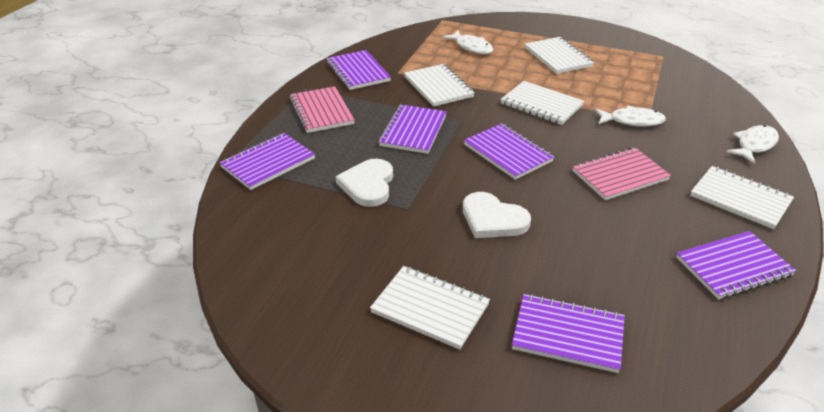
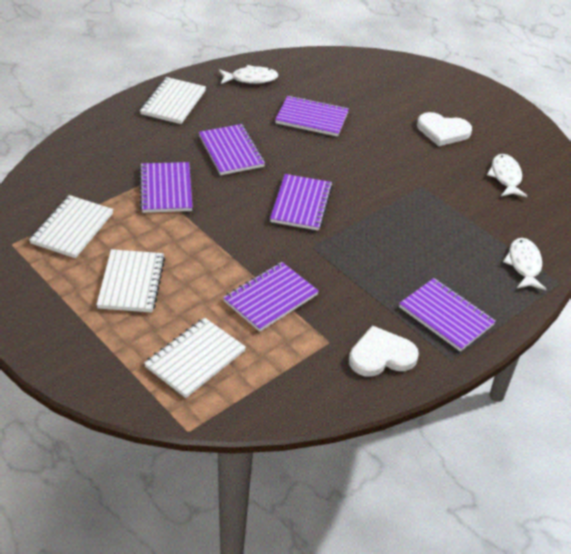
pink notebook: 2 -> 0
white notebook: 5 -> 4

